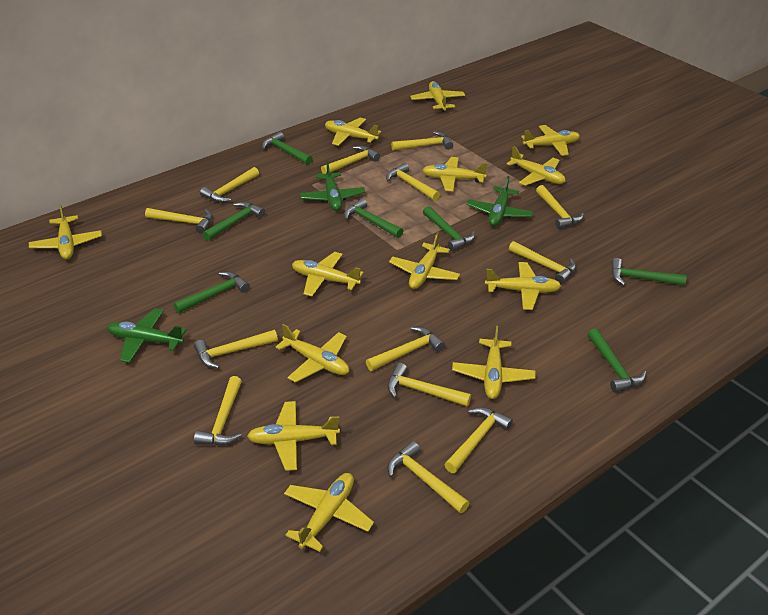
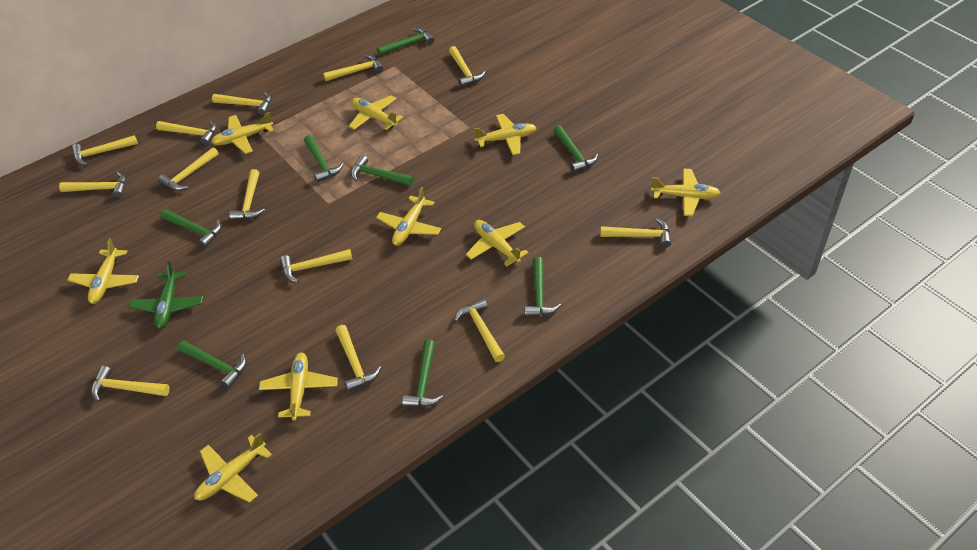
green hammer: 7 -> 8
green plane: 3 -> 1
yellow plane: 13 -> 9

